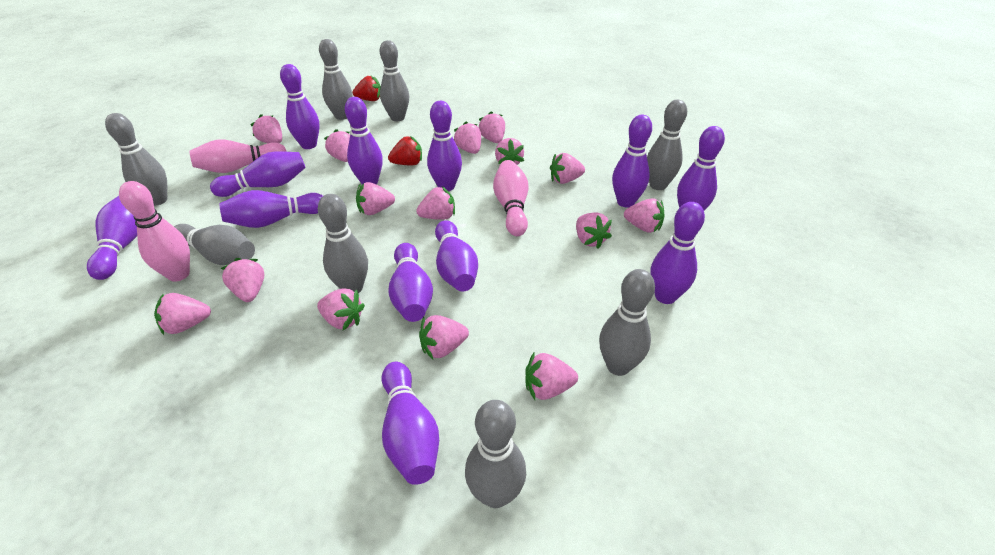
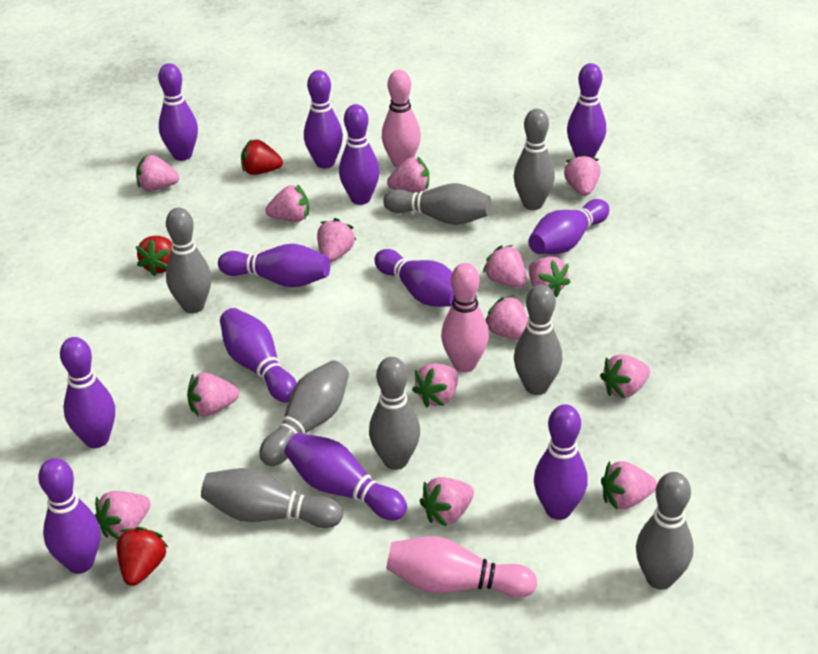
pink strawberry: 15 -> 14
red strawberry: 2 -> 3

